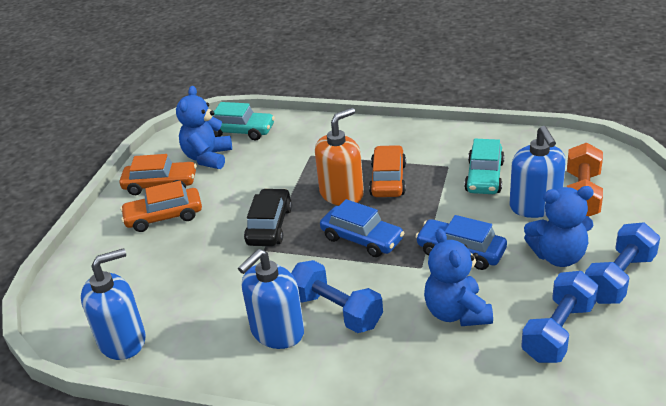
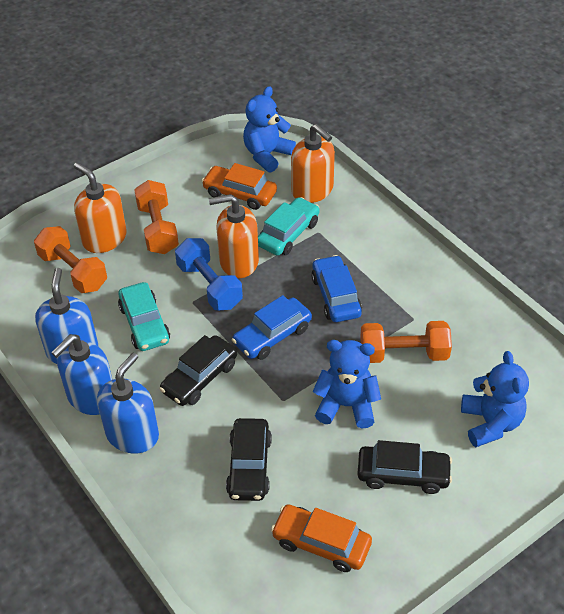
black car: 1 -> 3
blue dumbbell: 3 -> 1
orange car: 3 -> 2
orange dumbbell: 1 -> 3
orange soap dispenser: 1 -> 3

